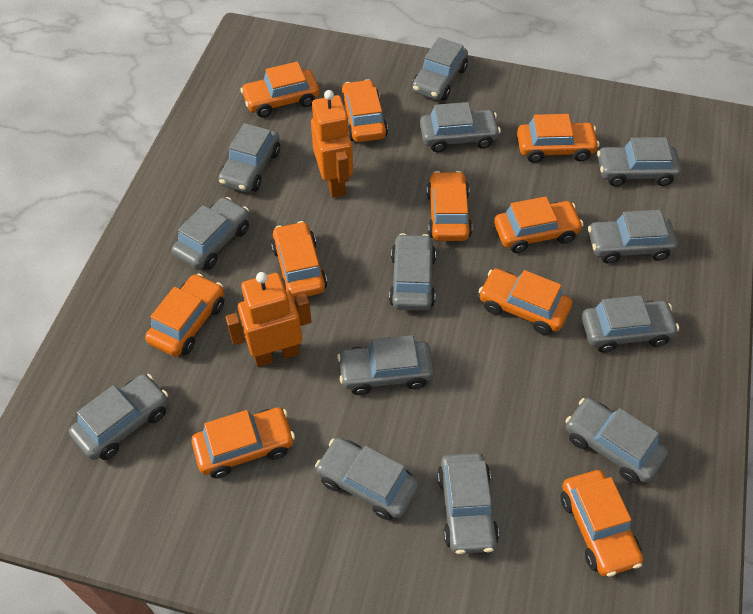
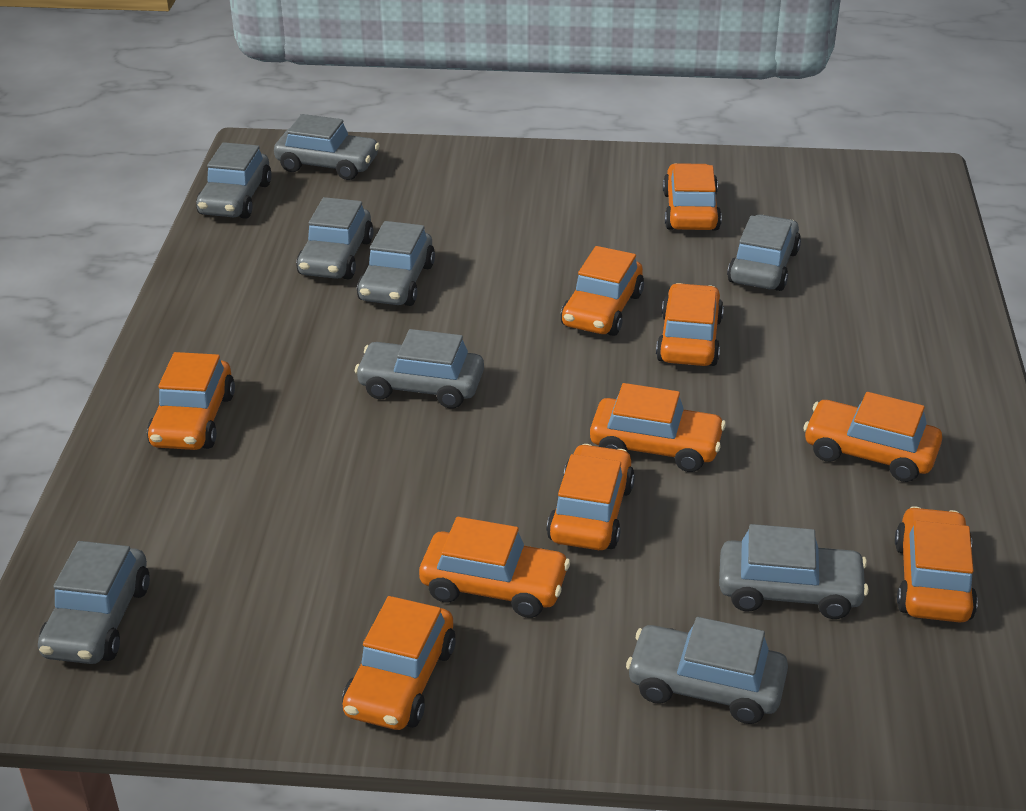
grey car: 13 -> 9
orange robot: 2 -> 0

